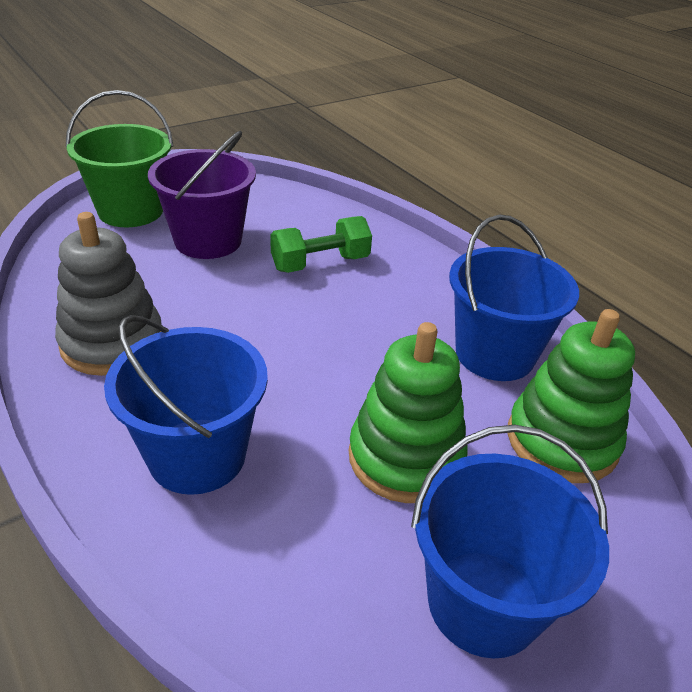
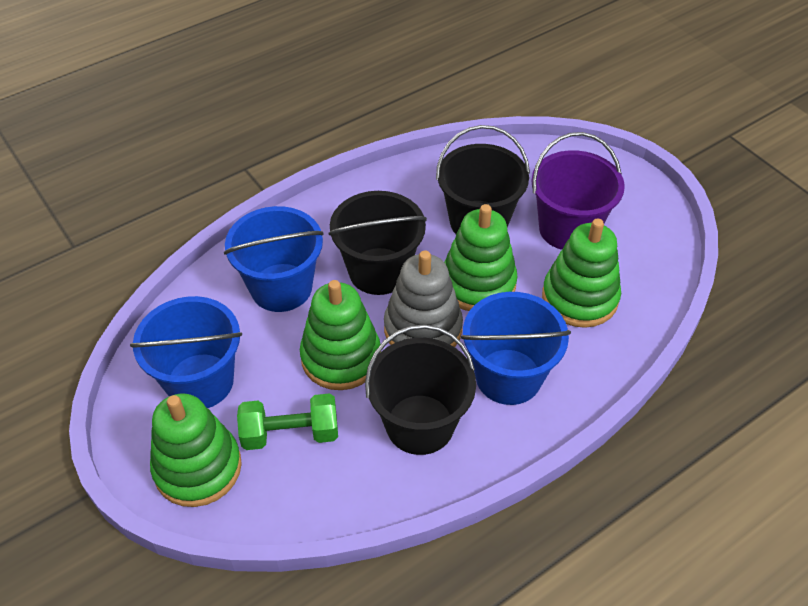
black bucket: 0 -> 3
green bucket: 1 -> 0
green stacking toy: 2 -> 4

